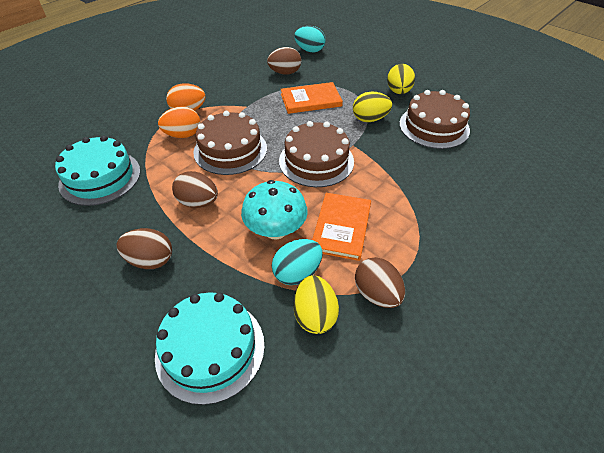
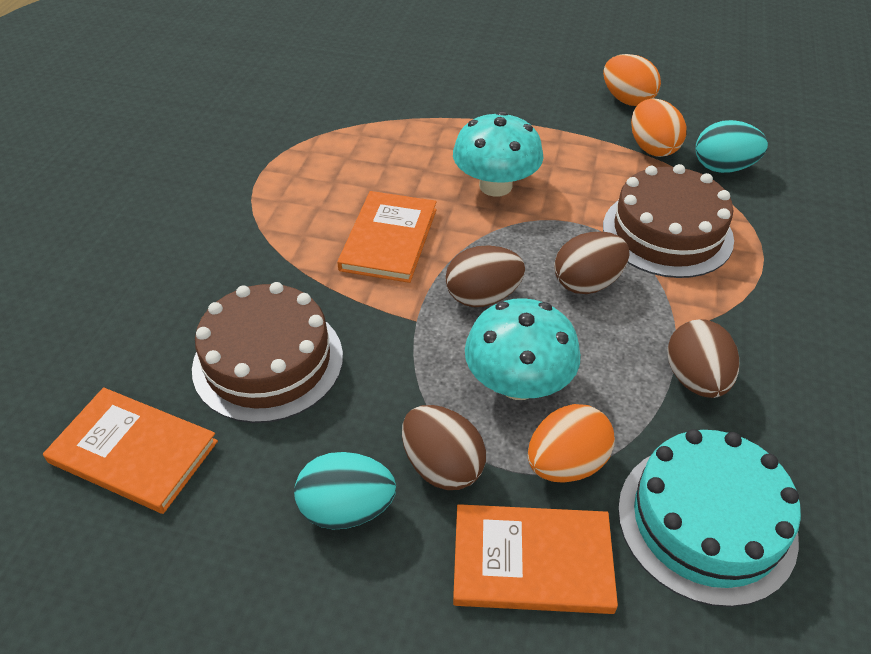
brown cake: 3 -> 2
orange book: 2 -> 3
orange egg: 2 -> 3
turquoise cake: 2 -> 1
turquoise mushroom: 1 -> 2
yellow egg: 3 -> 0

